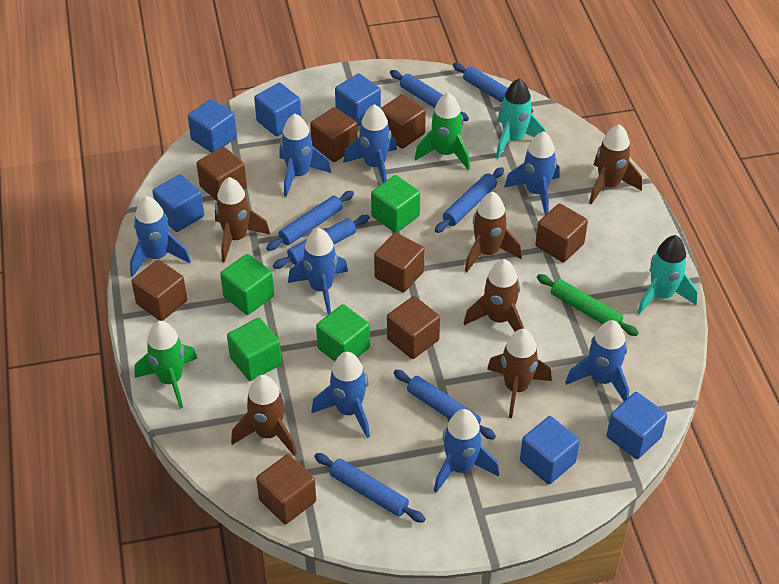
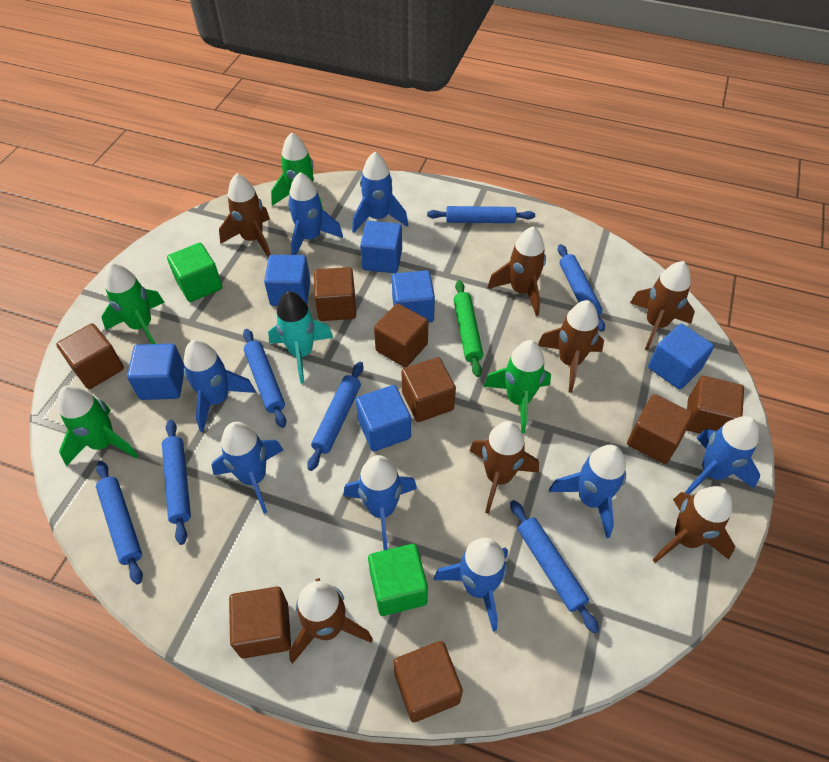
brown rocket: 6 -> 7
green cube: 4 -> 2
green rocket: 2 -> 4
turquoise rocket: 2 -> 1

